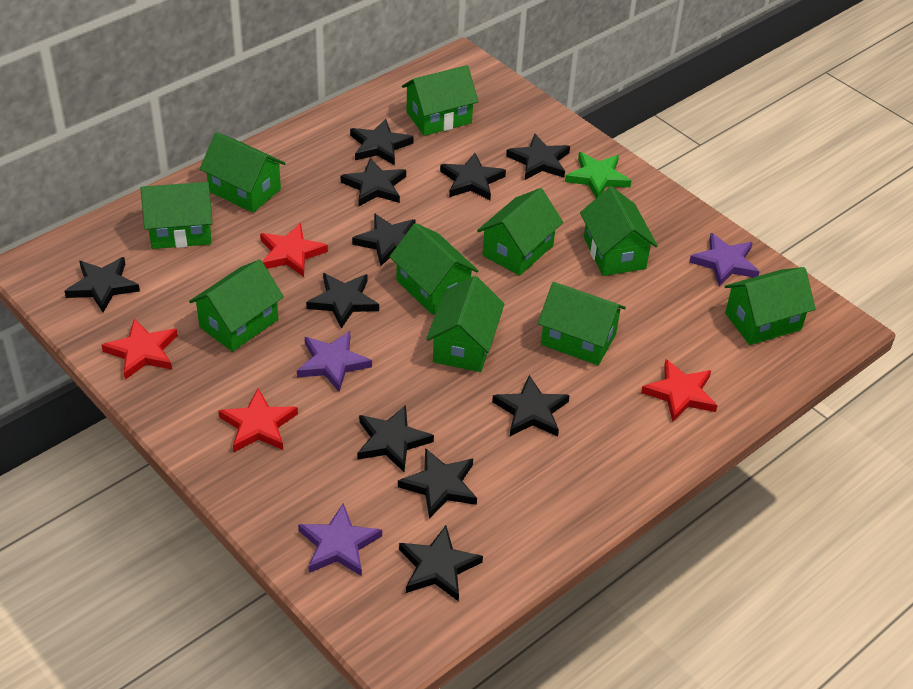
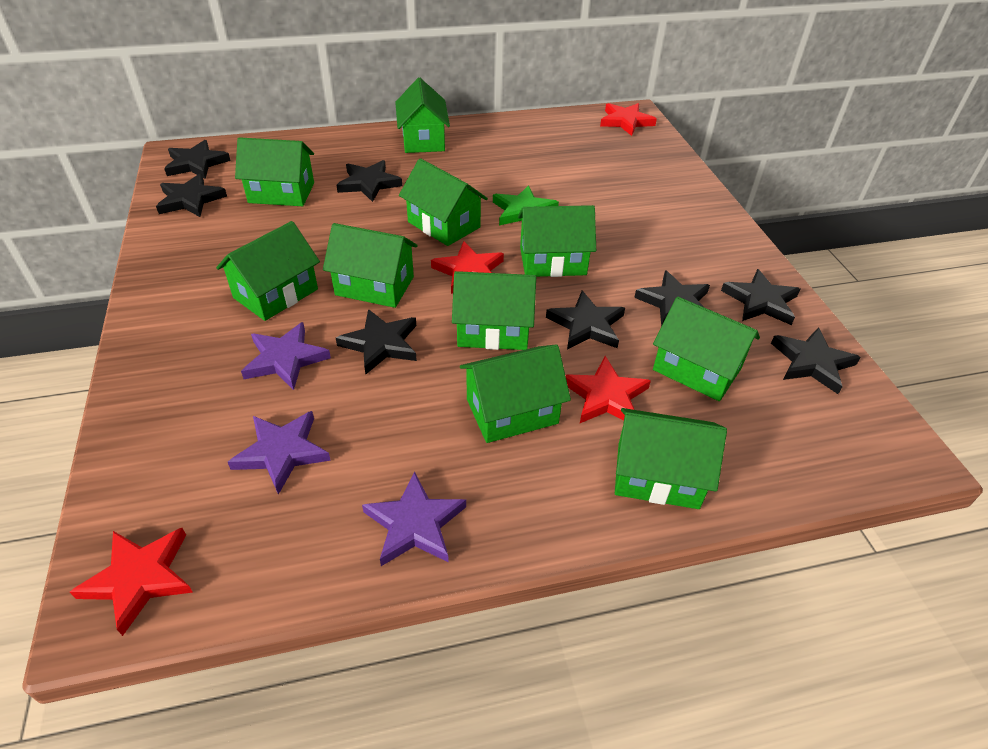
black star: 11 -> 8

